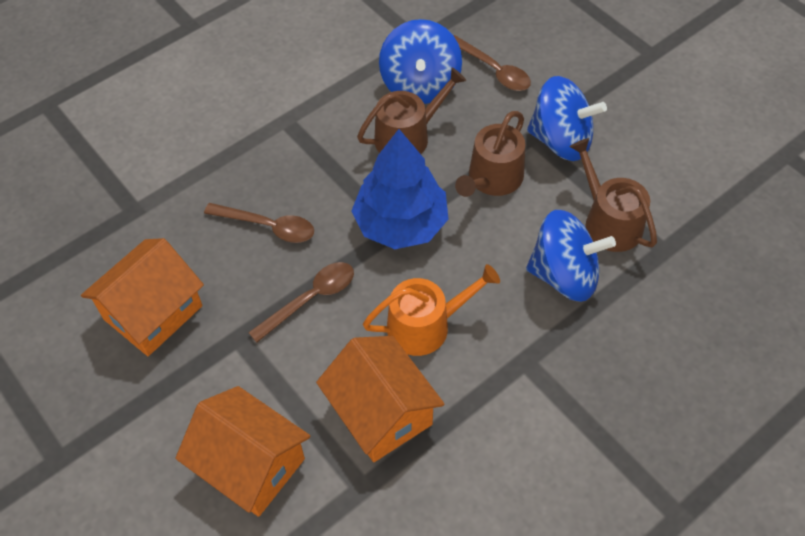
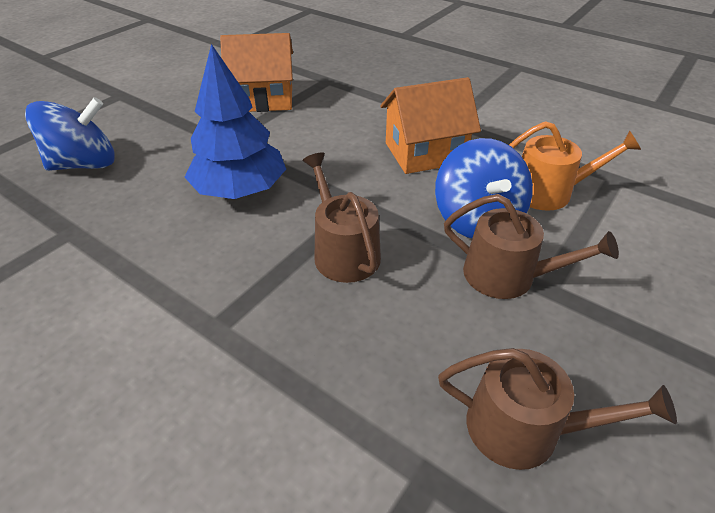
blue spinning top: 3 -> 2
brown spoon: 3 -> 0
orange house: 3 -> 2

